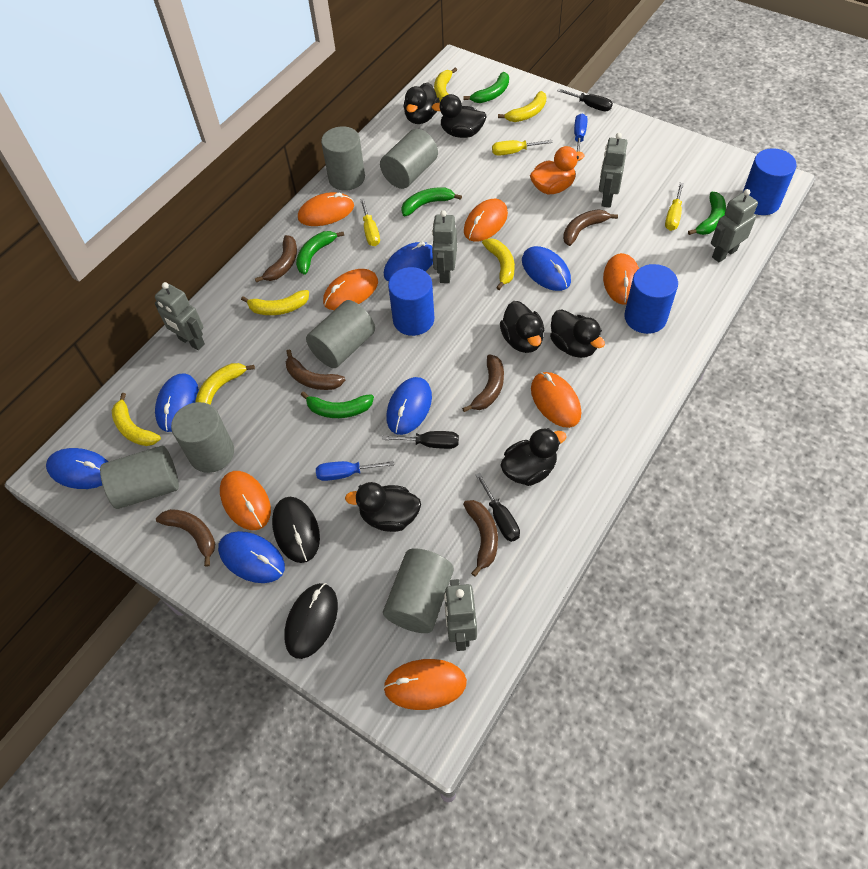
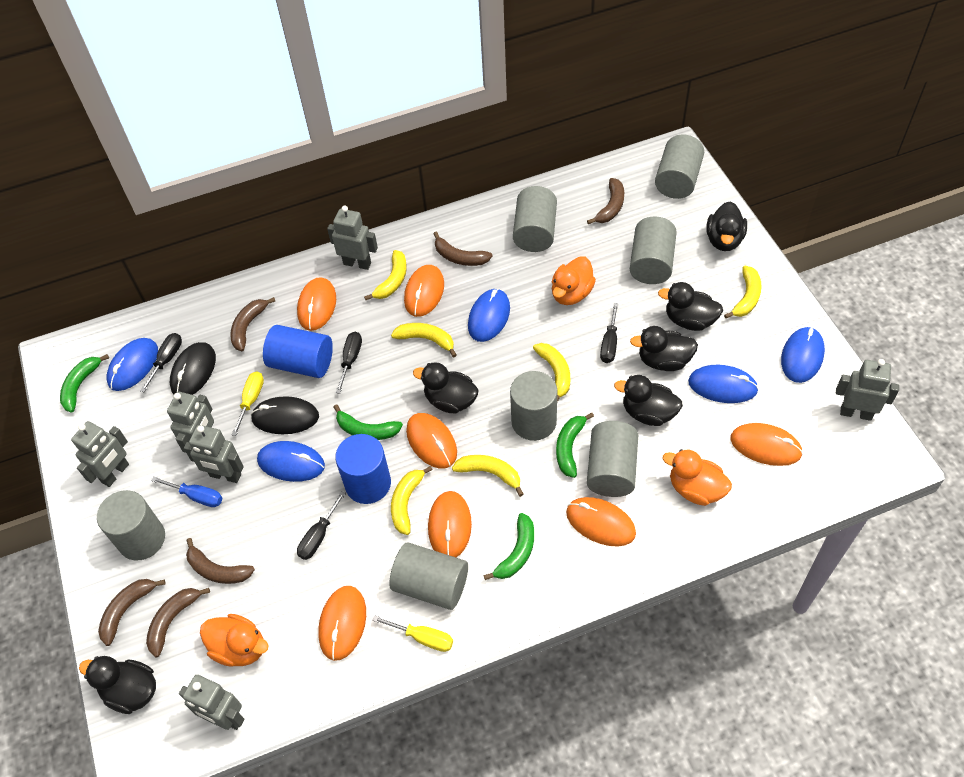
black screwdriver: 3 -> 4
blue cylinder: 3 -> 2
blue mouse: 6 -> 5
blue screwdriver: 2 -> 1
green banana: 5 -> 4
grey cylinder: 6 -> 7
grey robot: 5 -> 6
orange duck: 1 -> 3
yellow screwdriver: 3 -> 2

